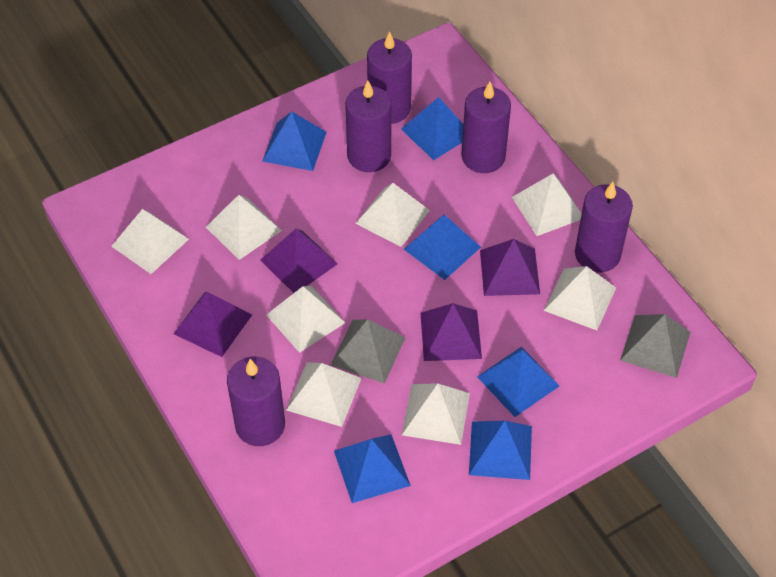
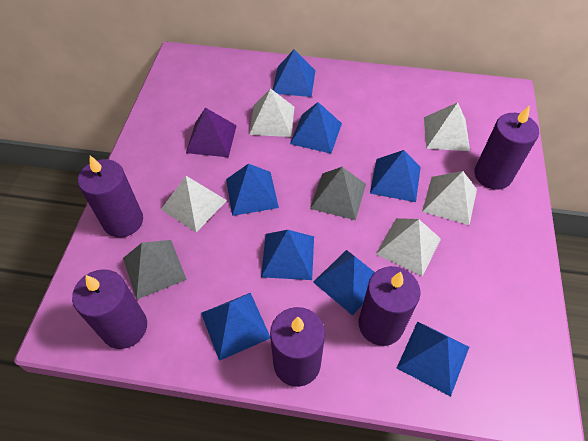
blue pyramid: 6 -> 8
purple pyramid: 4 -> 1
white pyramid: 8 -> 5

